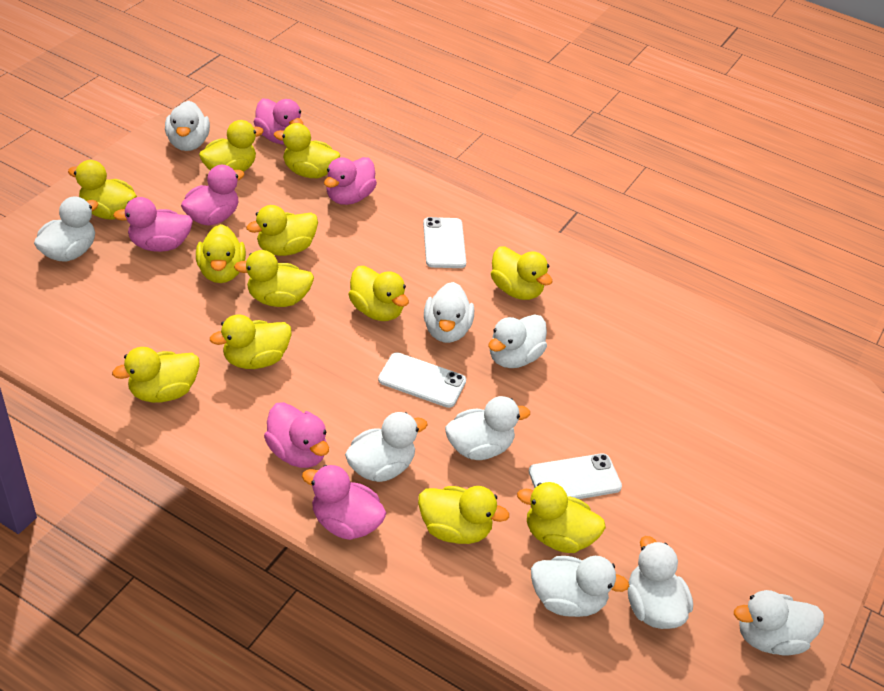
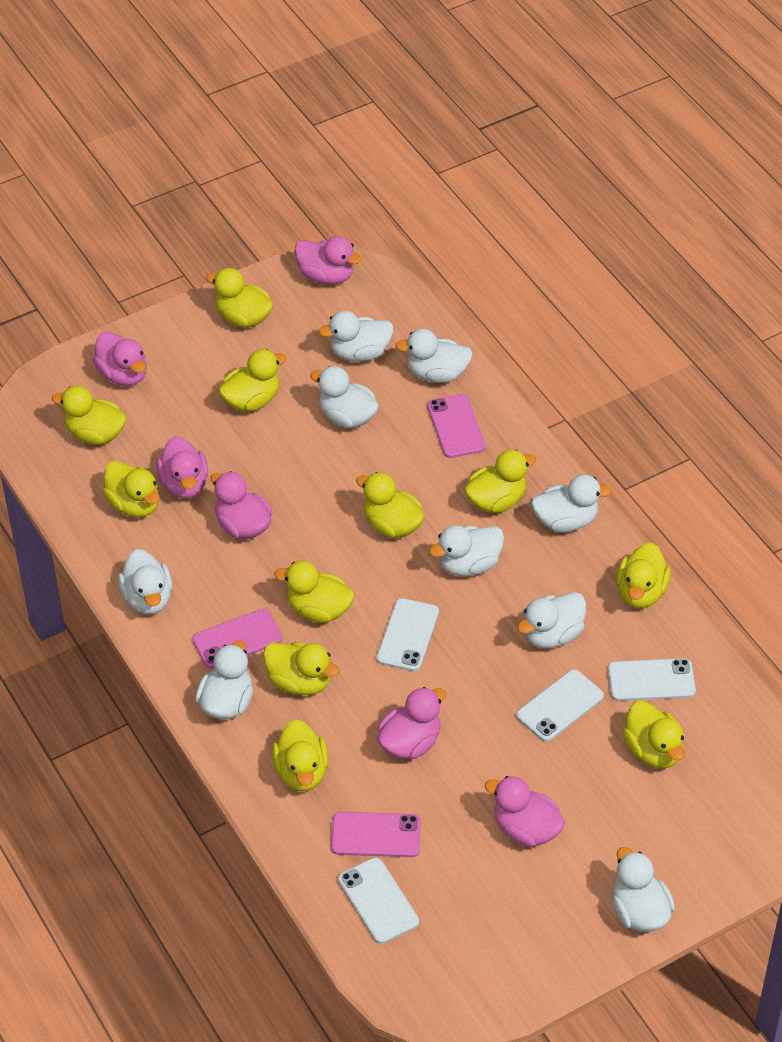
pink phone: 0 -> 3
white phone: 3 -> 4
yellow duck: 12 -> 11

